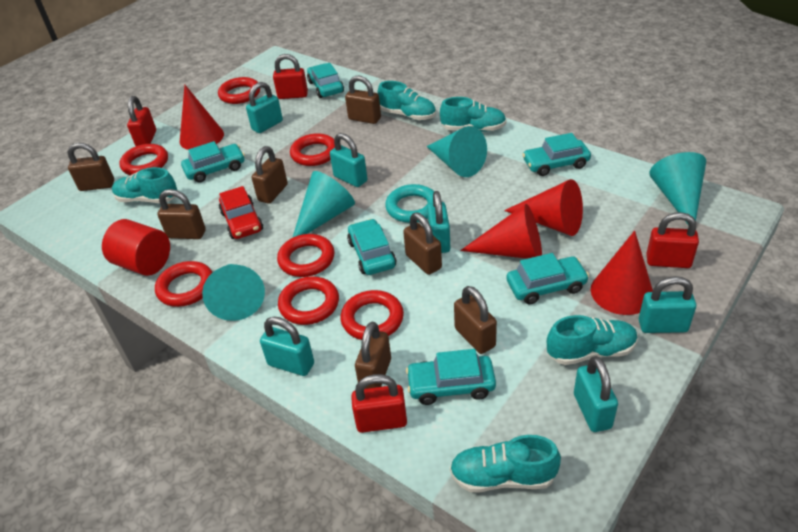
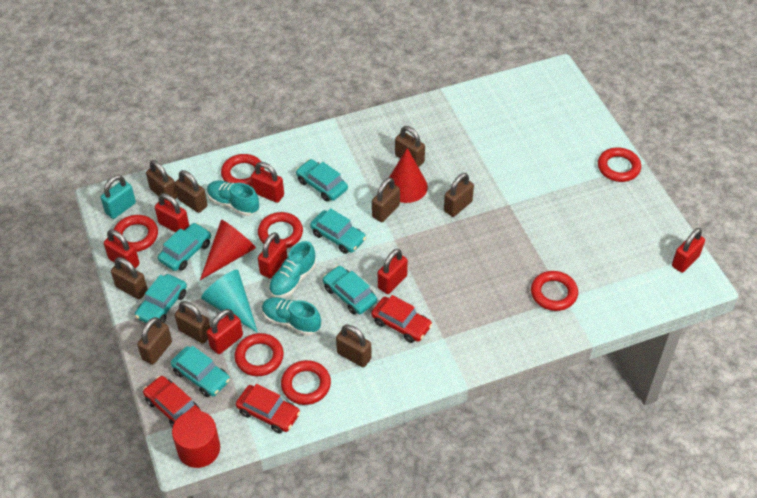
brown padlock: 7 -> 9
red car: 1 -> 3
red cone: 4 -> 2
red padlock: 4 -> 7
turquoise cone: 4 -> 1
turquoise padlock: 6 -> 1
turquoise ring: 1 -> 0
turquoise shoe: 5 -> 3

